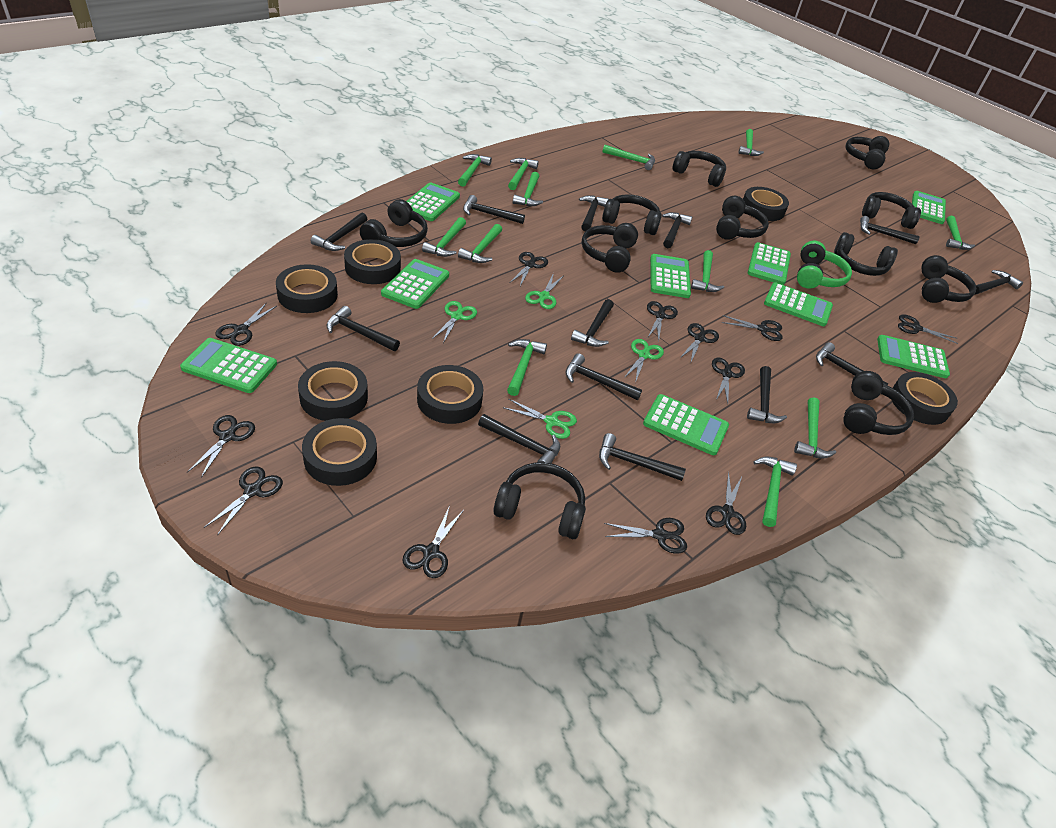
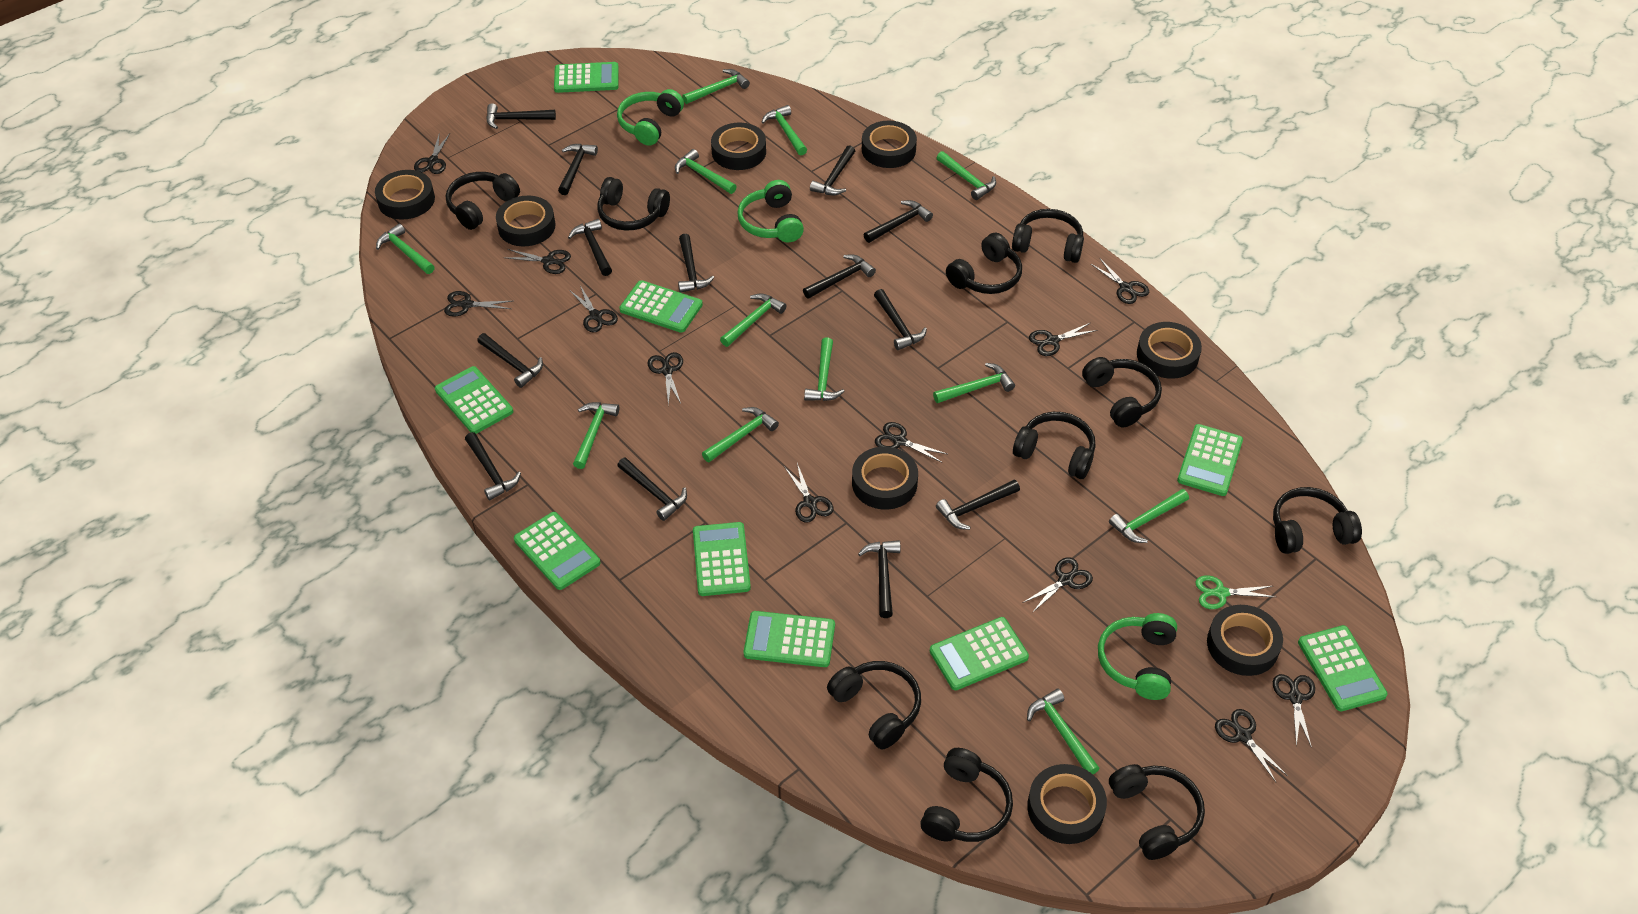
black headphones: 11 -> 10
black tape: 7 -> 8
green headphones: 1 -> 3
green scissors: 4 -> 1

